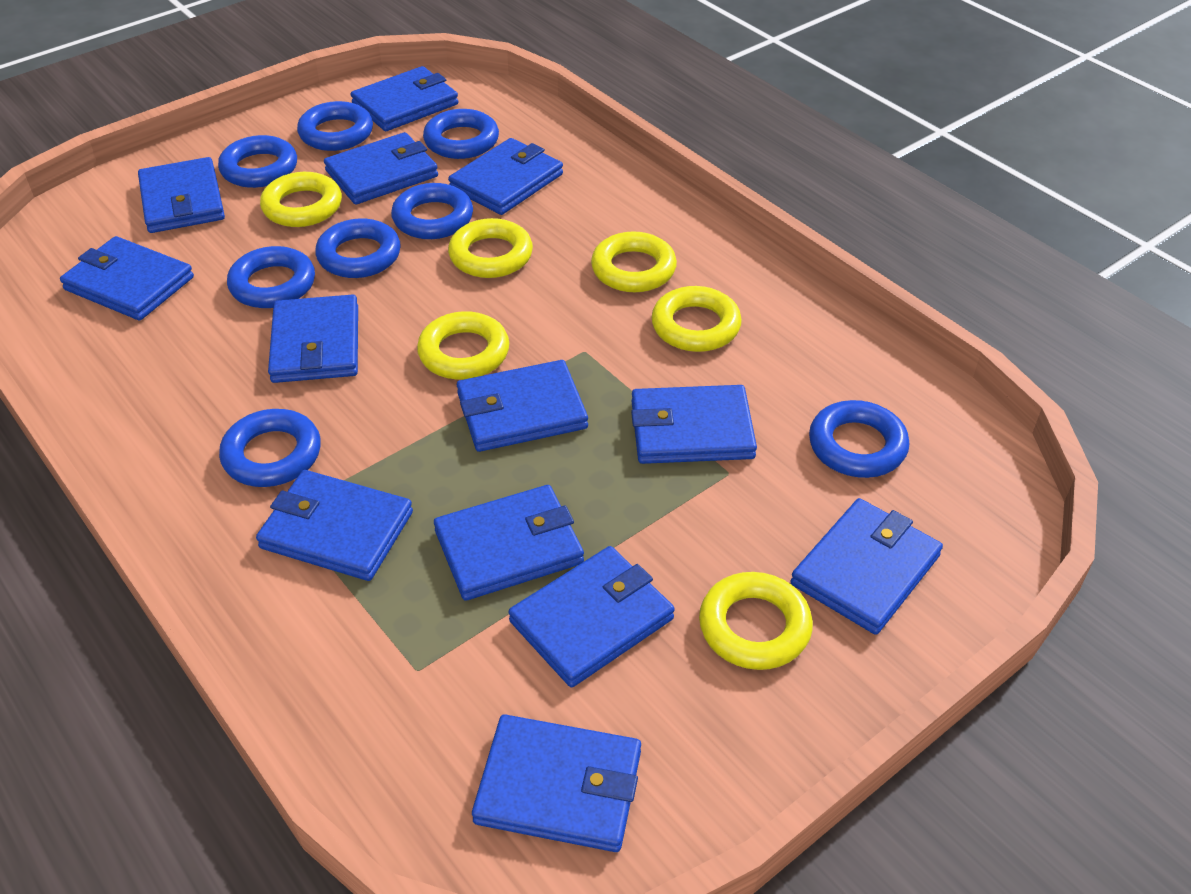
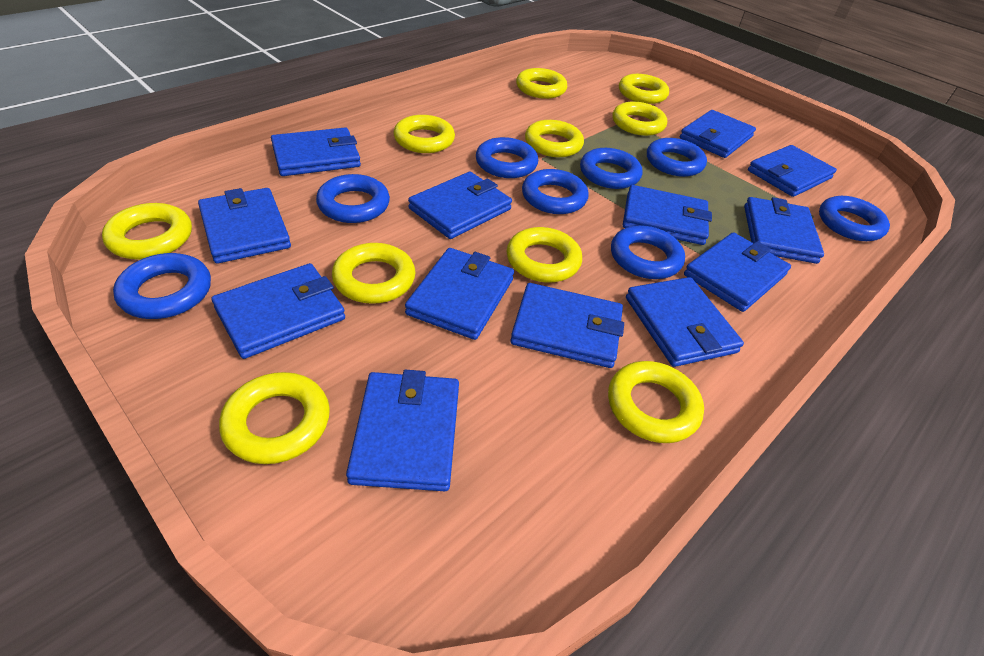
yellow ring: 6 -> 10

